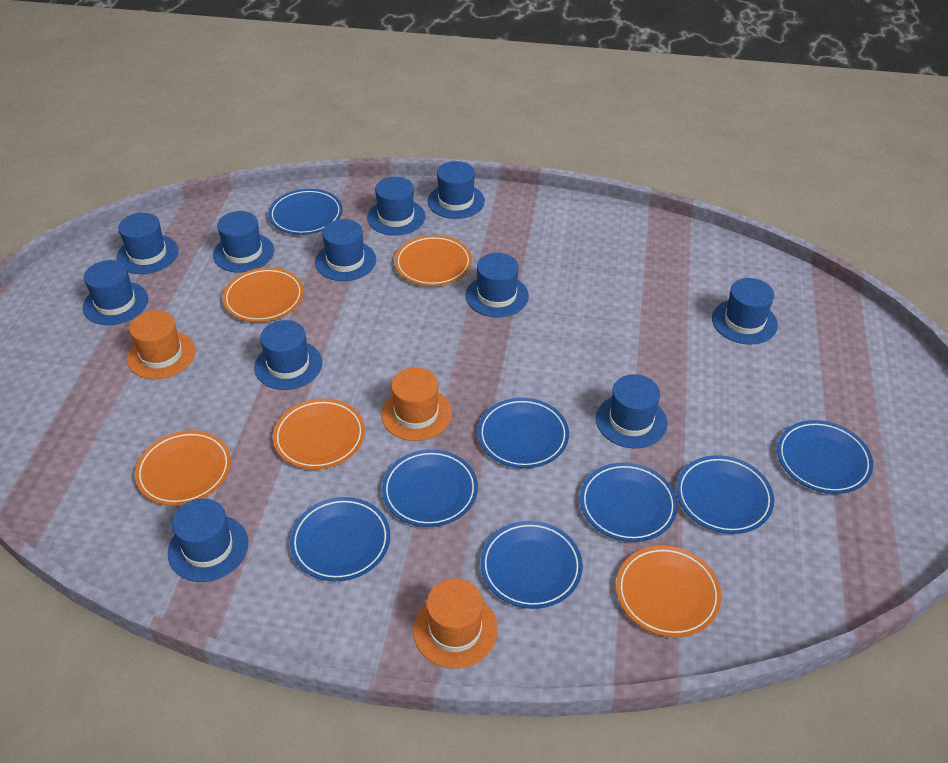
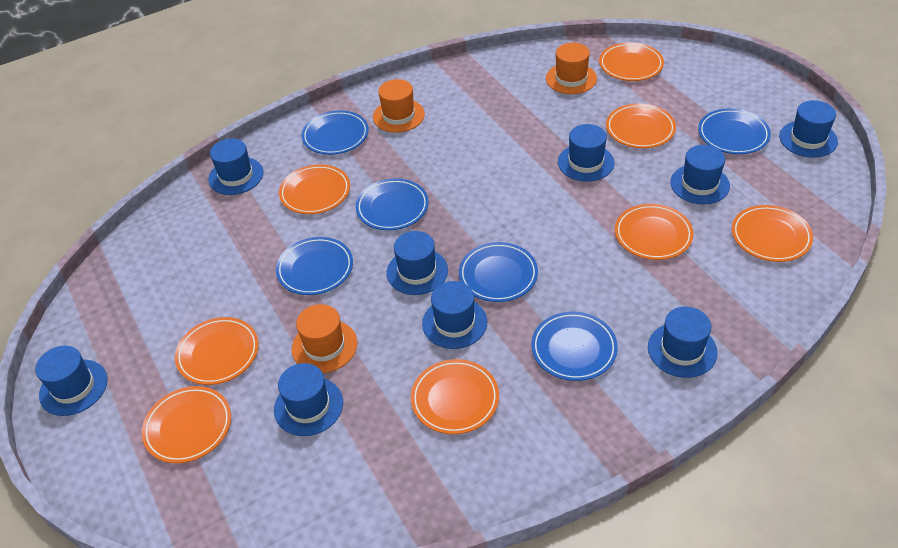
blue hat: 11 -> 9
blue plate: 8 -> 6
orange plate: 5 -> 8

